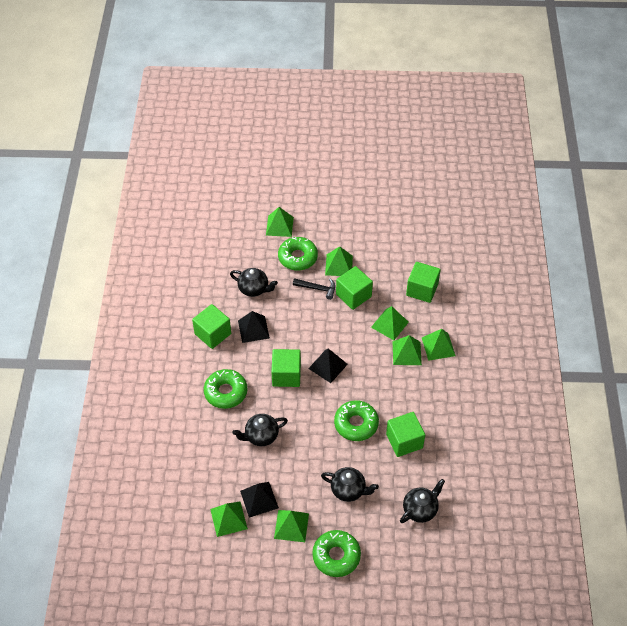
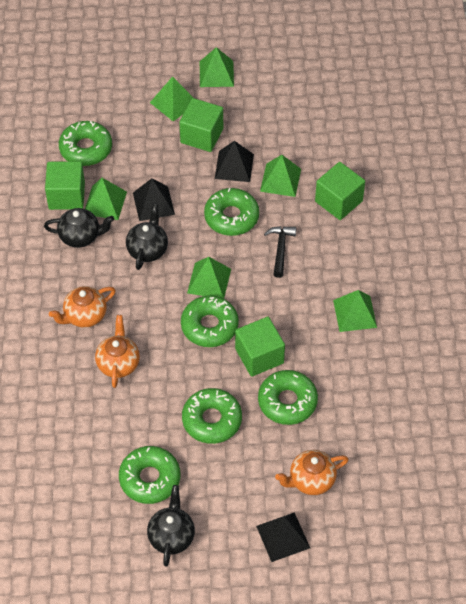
black teapot: 4 -> 3
green cube: 5 -> 4
green donut: 4 -> 6
green pyramid: 7 -> 6
orange teapot: 0 -> 3

